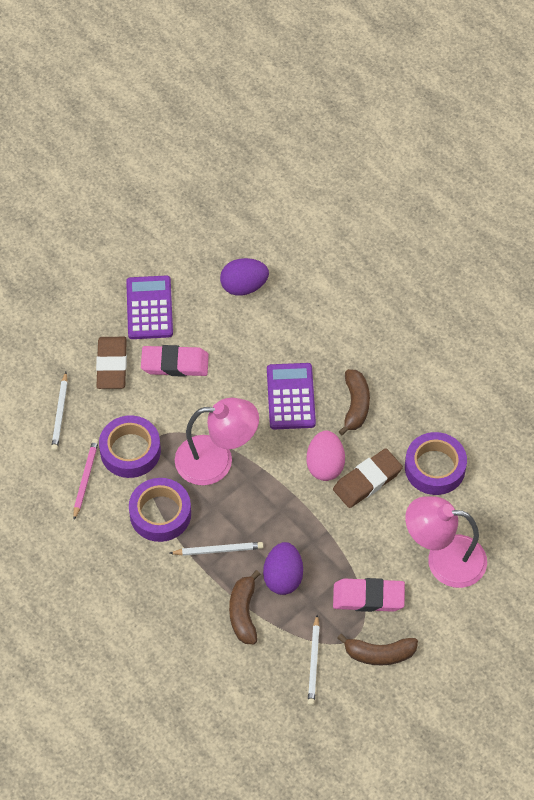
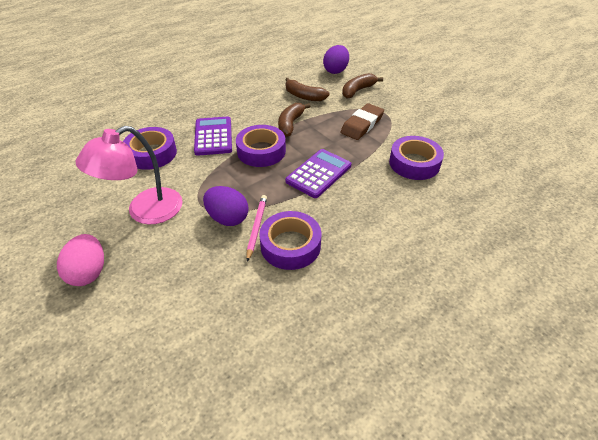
brown eraser: 2 -> 1
pink eraser: 2 -> 0
pink lamp: 2 -> 1
purple tape: 3 -> 4
white pencil: 3 -> 0

